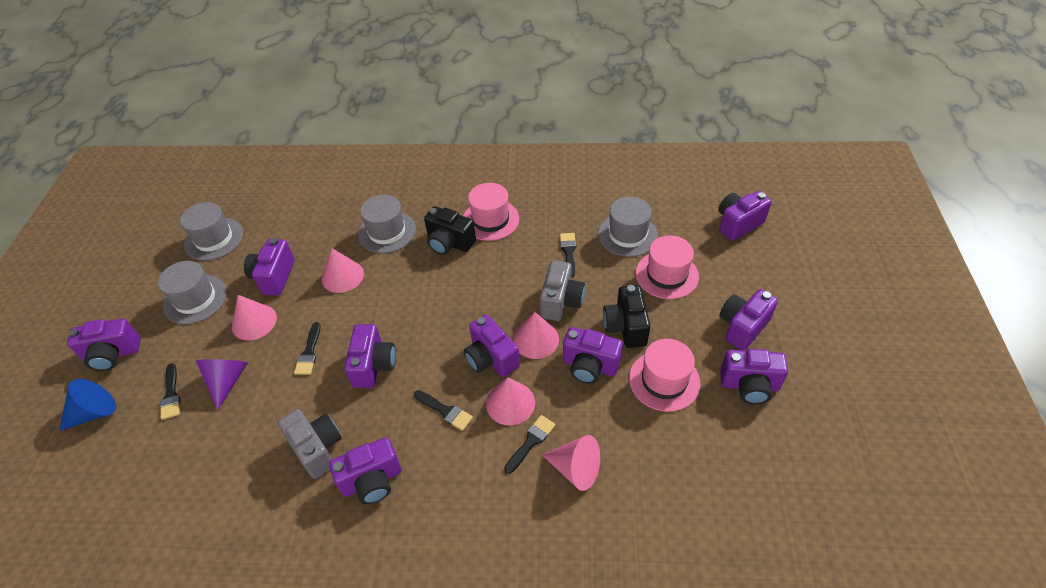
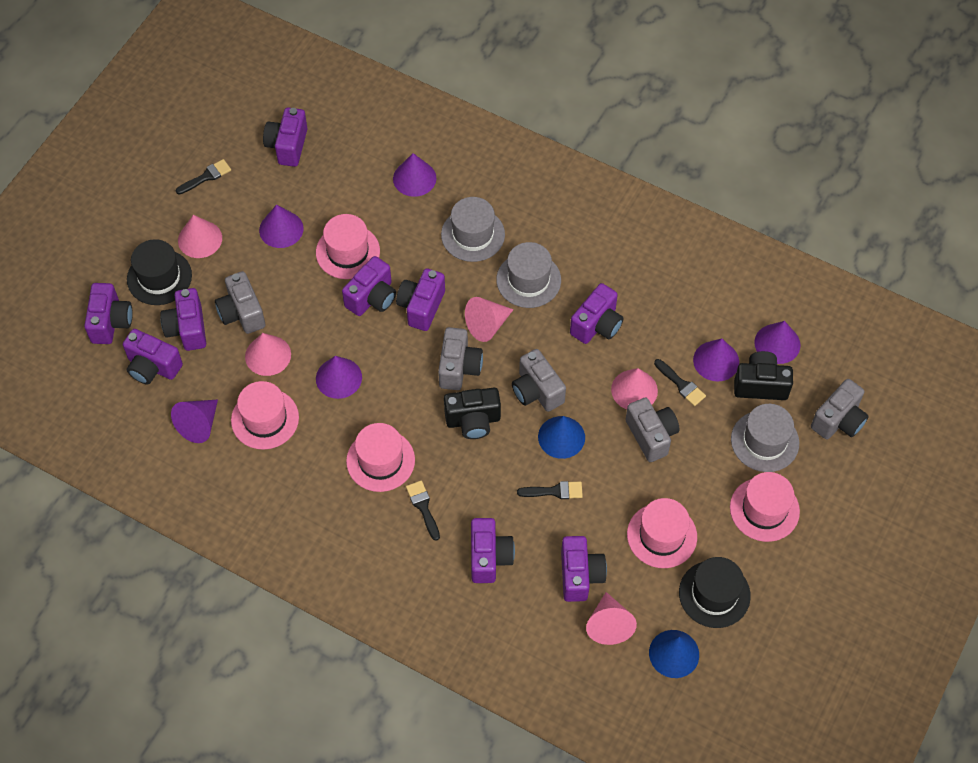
black brush: 5 -> 4
black hat: 0 -> 2
blue cone: 1 -> 2
grey camera: 2 -> 5
grey hat: 4 -> 3
pink hat: 3 -> 5
purple cone: 1 -> 6

